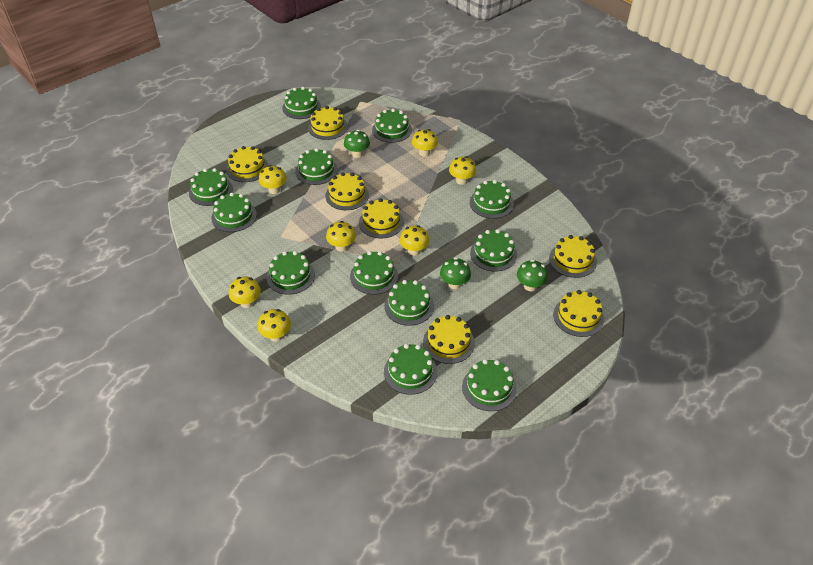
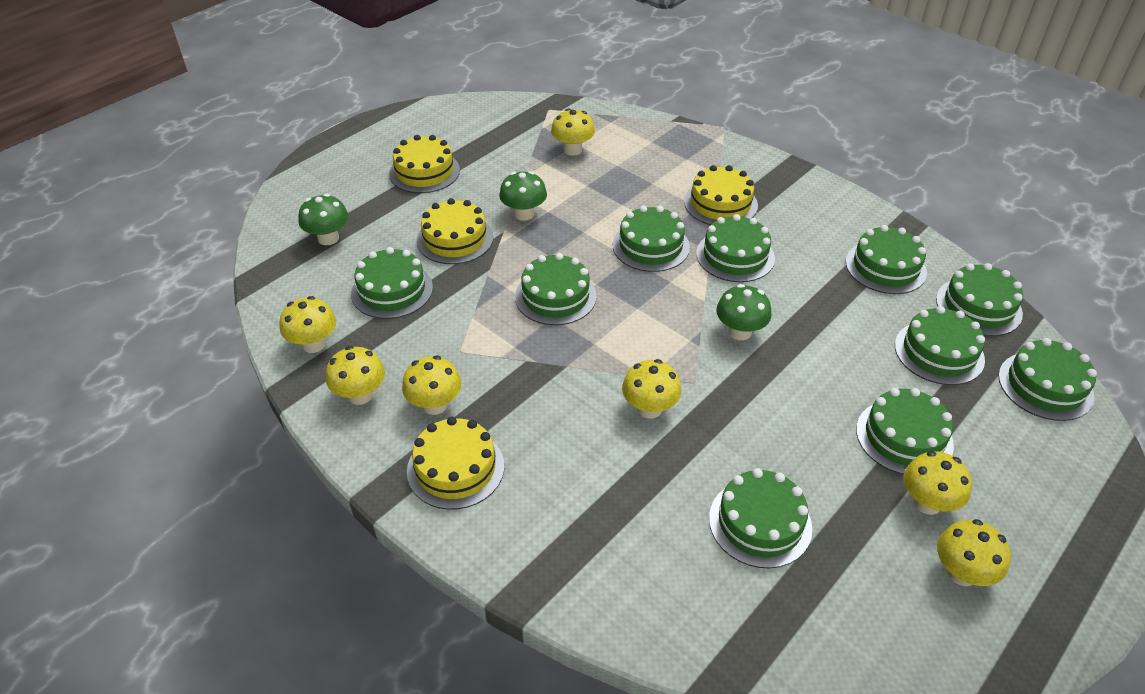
green cake: 12 -> 10
yellow cake: 7 -> 4

